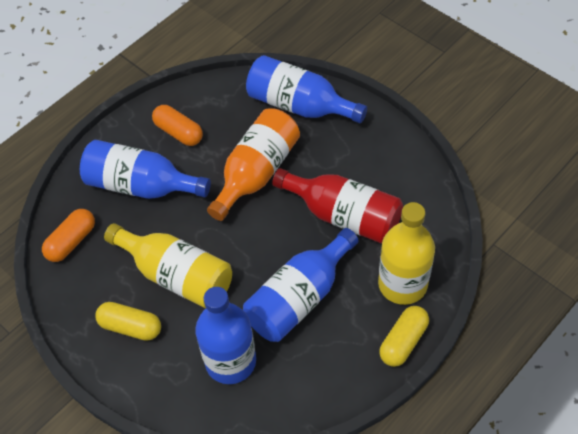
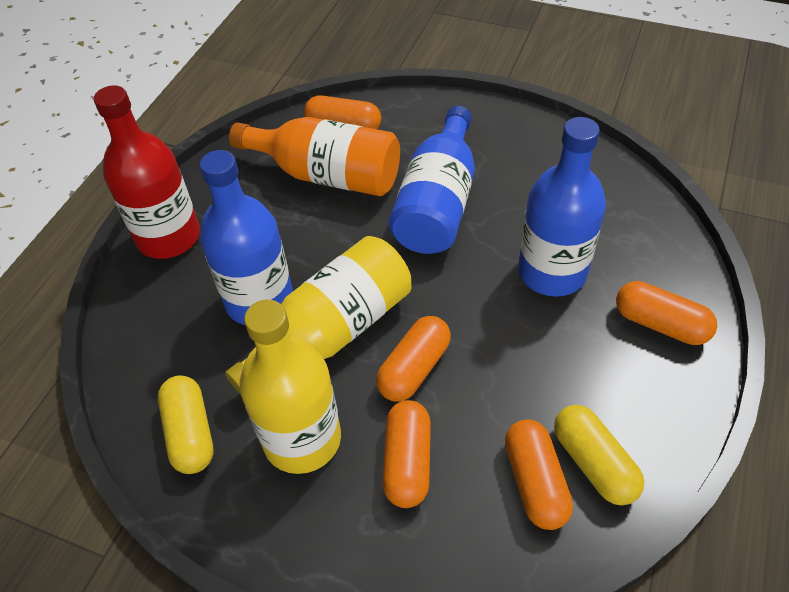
blue bottle: 4 -> 3
orange capsule: 2 -> 5

